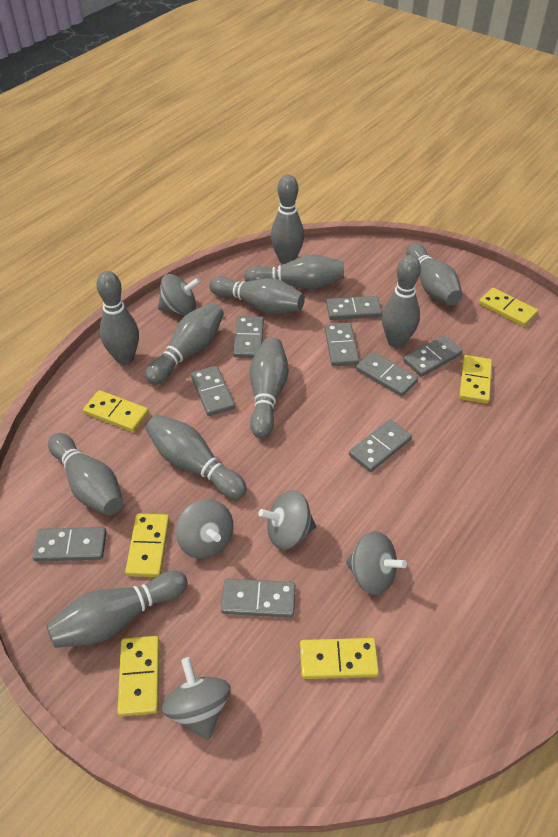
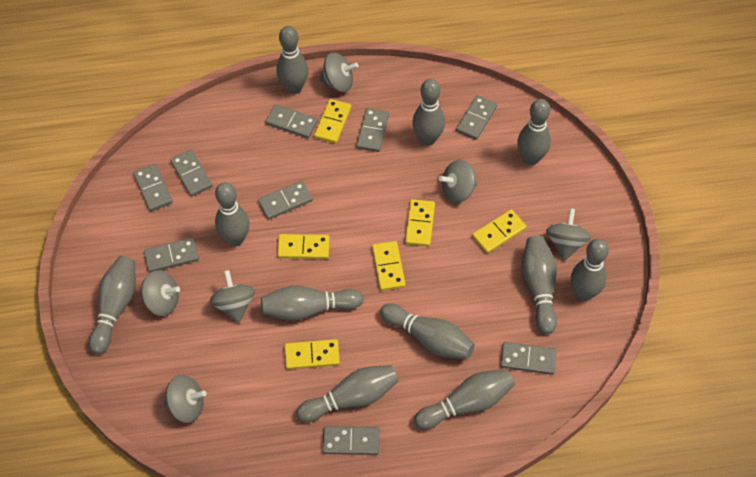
grey spinning top: 5 -> 6

